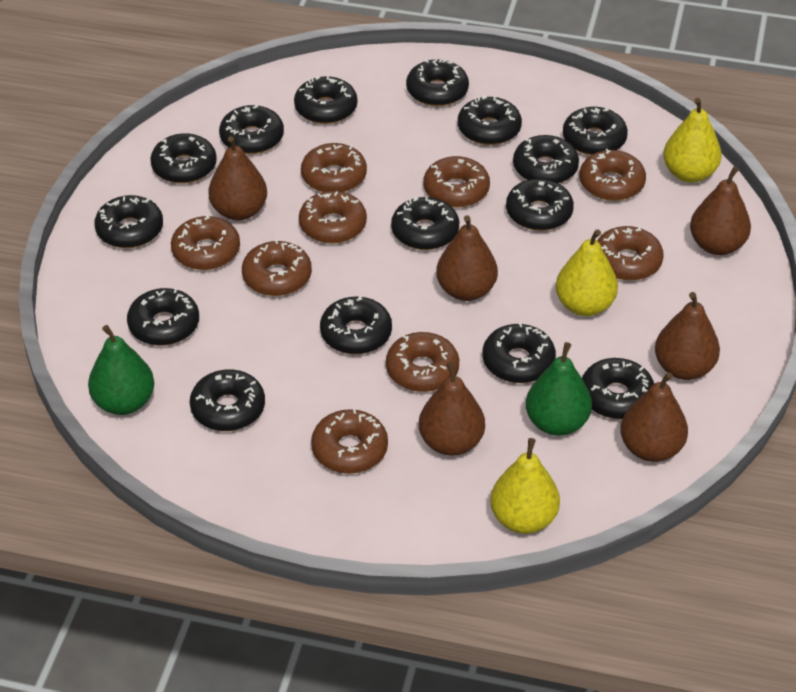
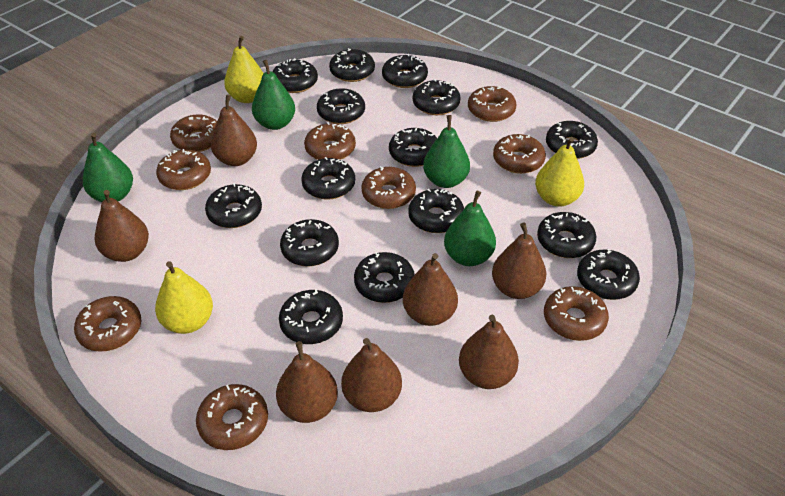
brown pear: 6 -> 7
green pear: 2 -> 4

